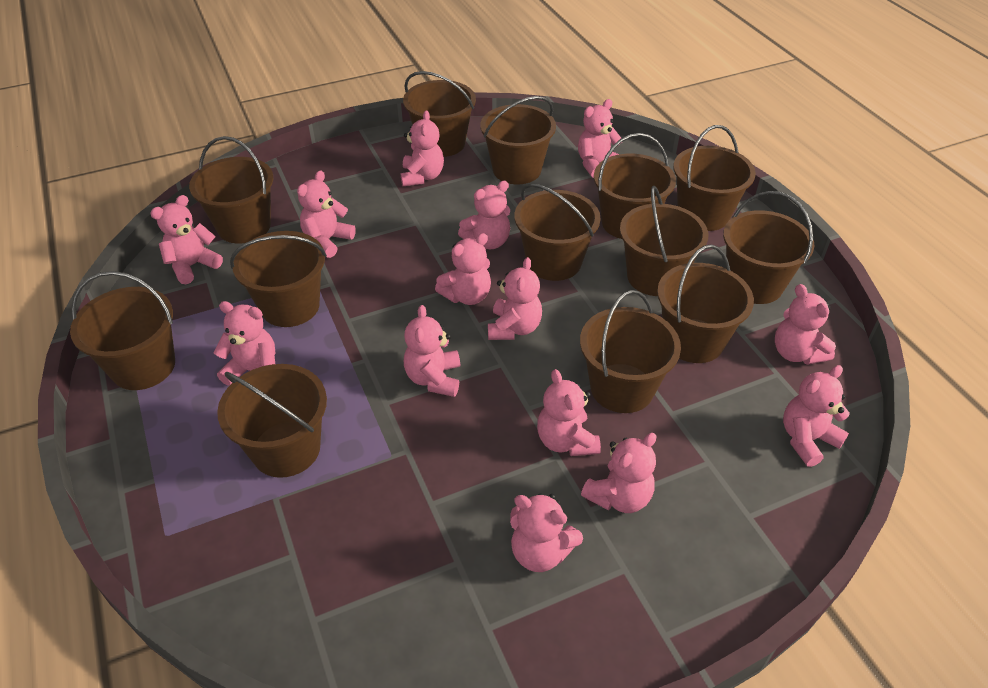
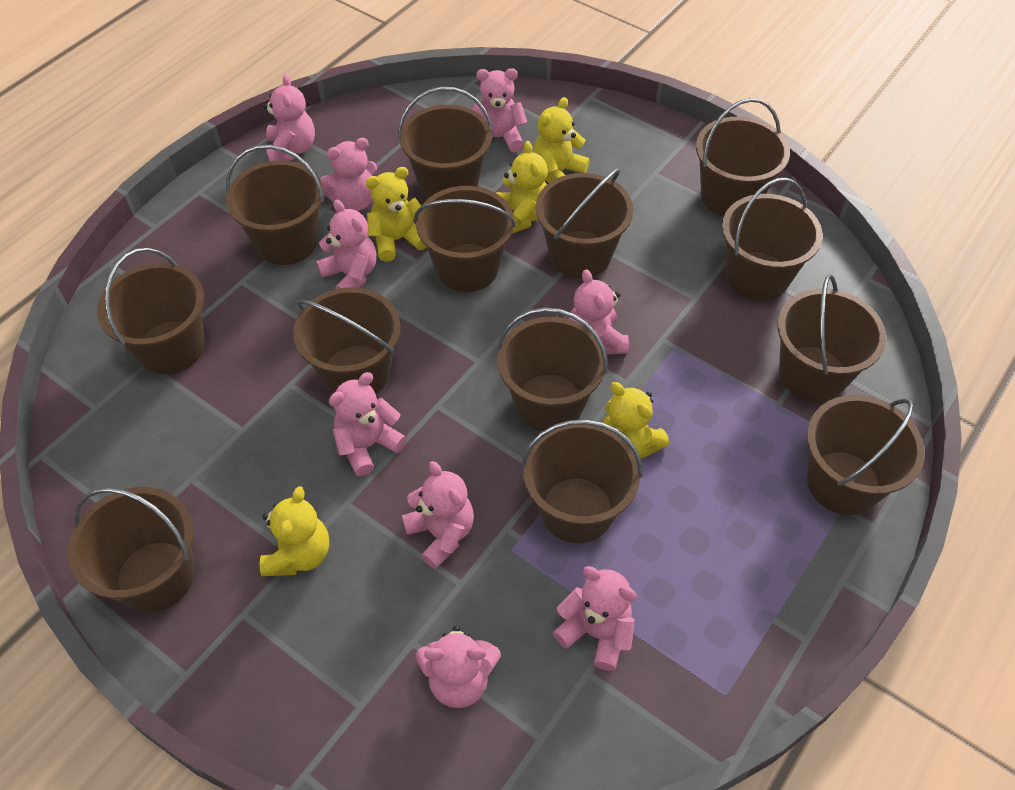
pink teddy bear: 14 -> 9
yellow teddy bear: 0 -> 5

